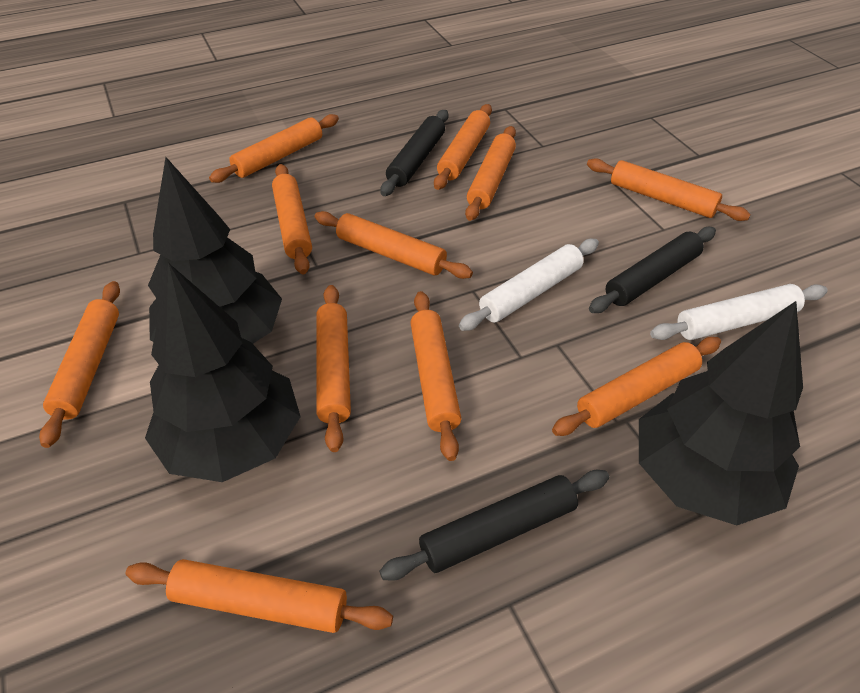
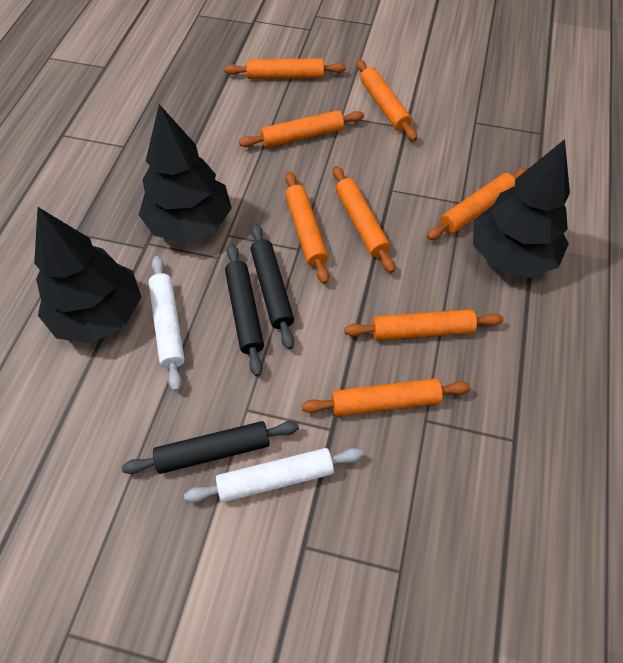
orange rolling pin: 11 -> 8

